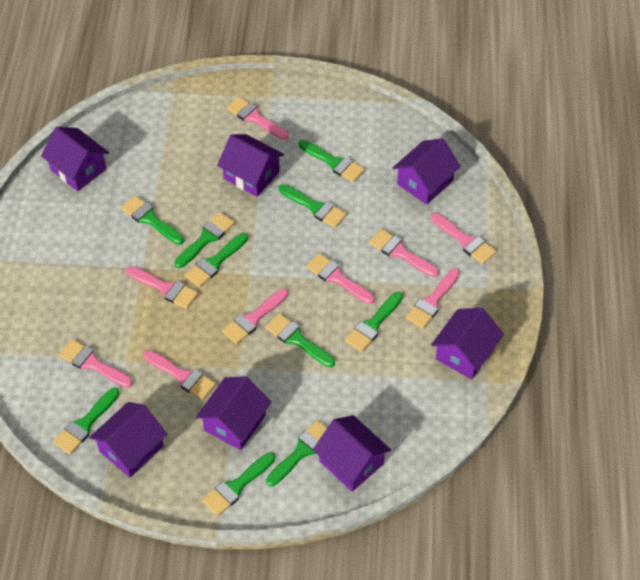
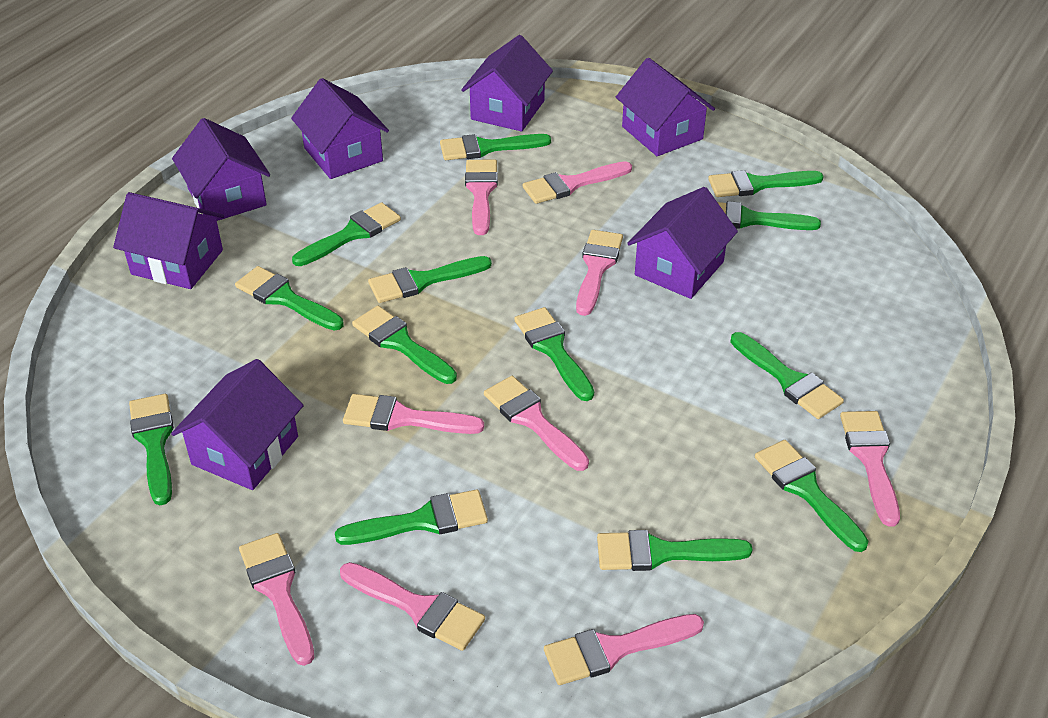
green brush: 10 -> 13

